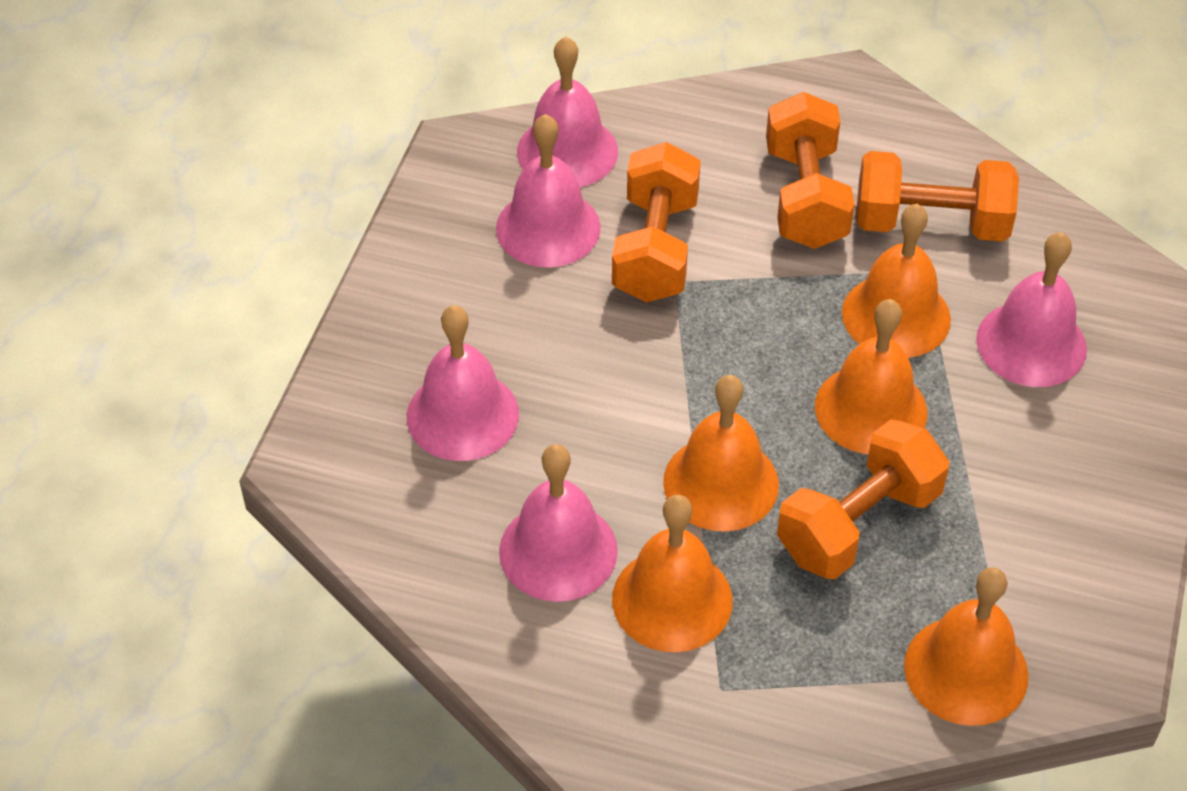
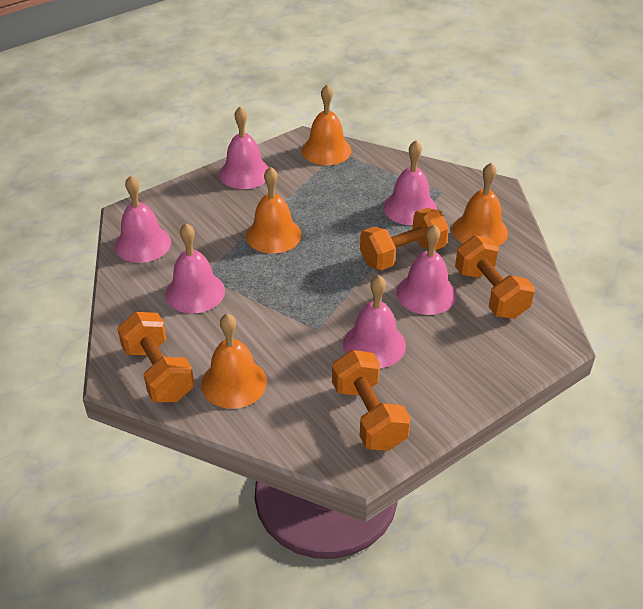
orange bell: 5 -> 4
pink bell: 5 -> 6

